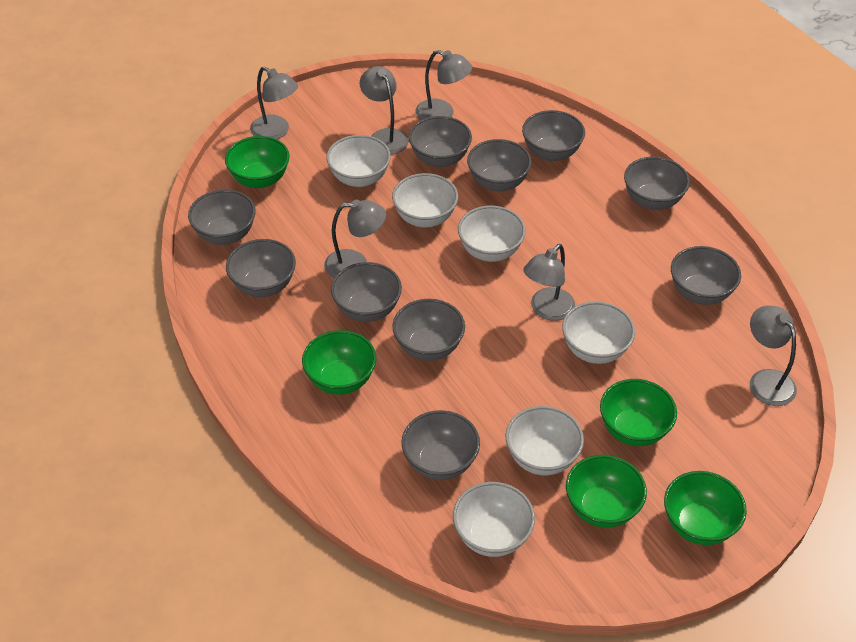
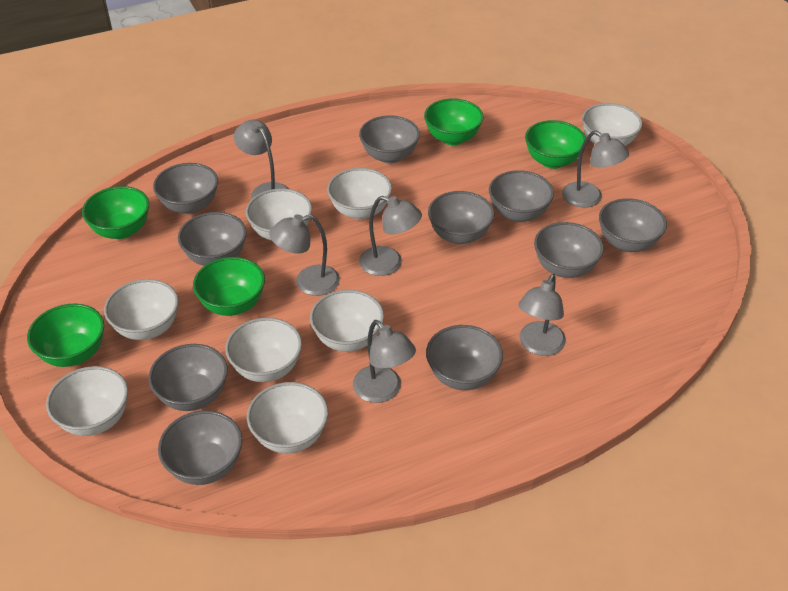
white bowl: 6 -> 8

